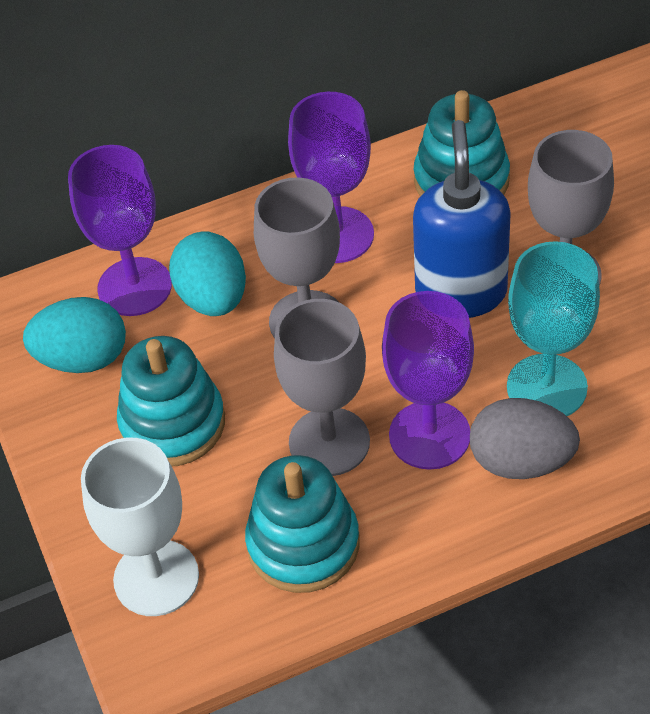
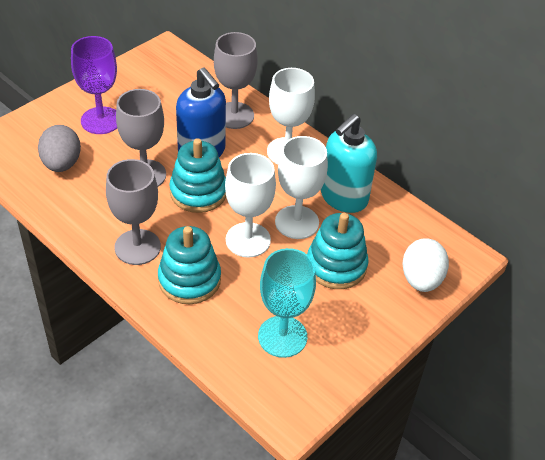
purple goblet: 3 -> 1
turquoise egg: 2 -> 0
turquoise soap dispenser: 0 -> 1
white egg: 0 -> 1
white goblet: 1 -> 3

